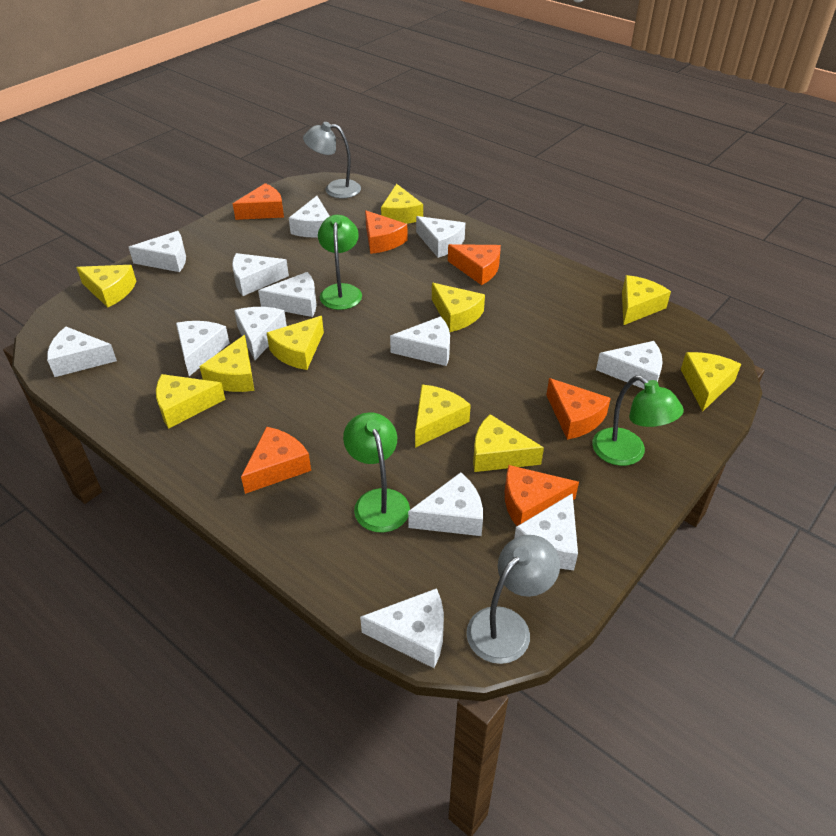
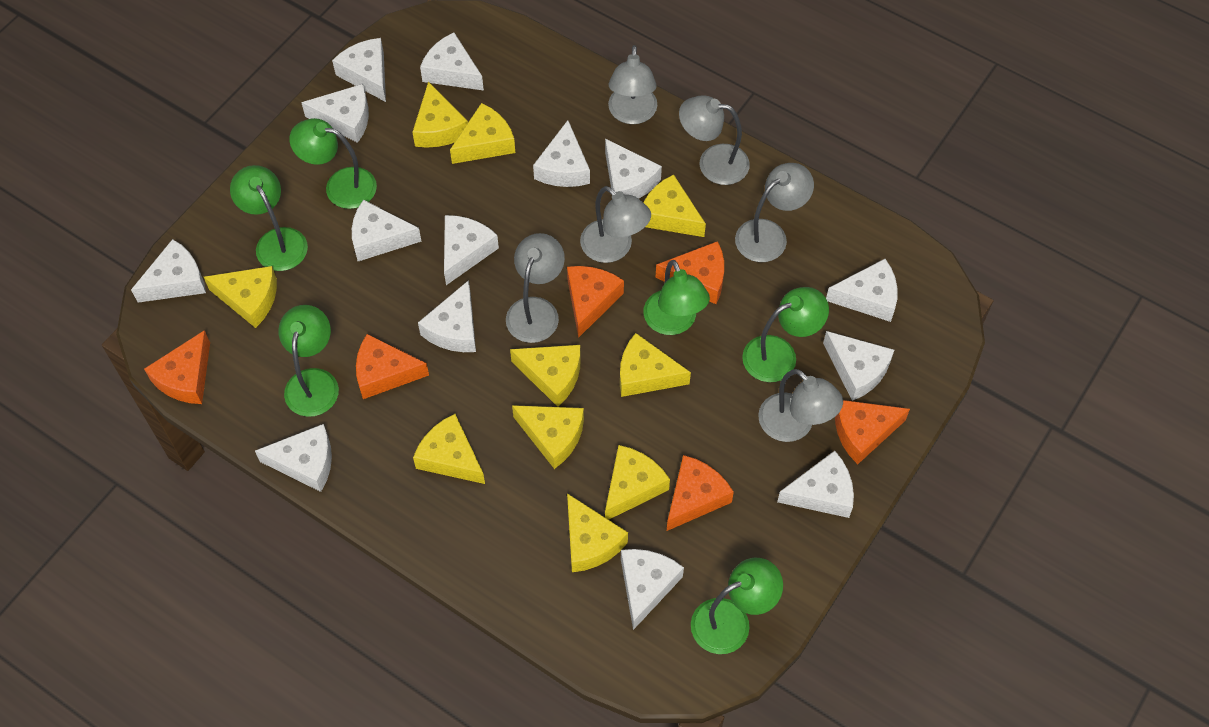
green lamp: 3 -> 6
grey lamp: 2 -> 6
white cheese: 13 -> 14

